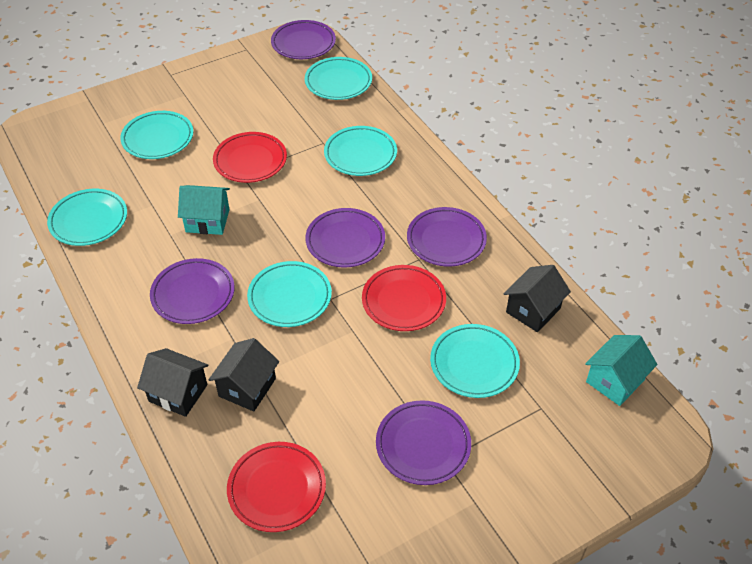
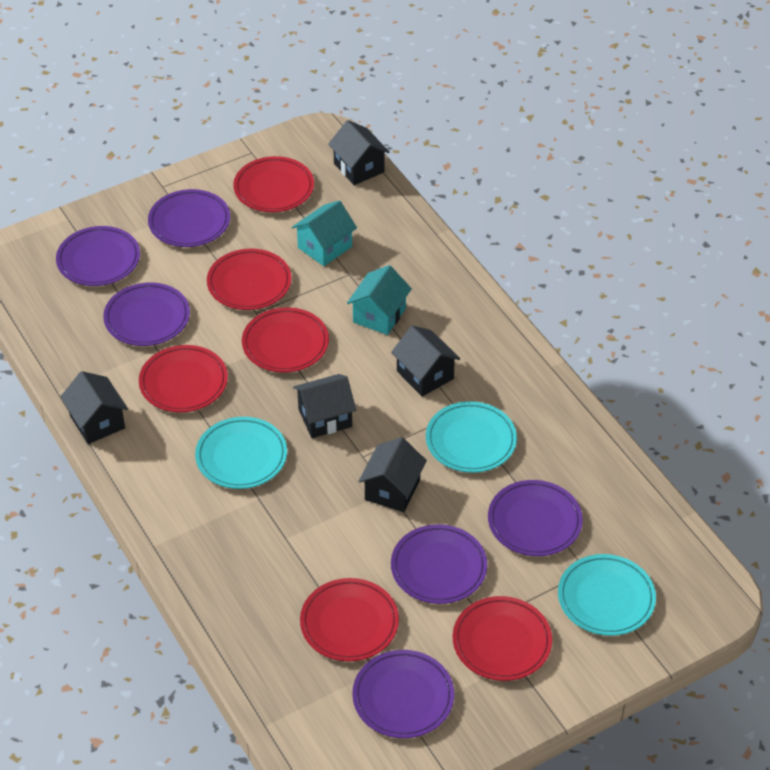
black house: 3 -> 5
purple plate: 5 -> 6
red plate: 3 -> 6
turquoise plate: 6 -> 3

